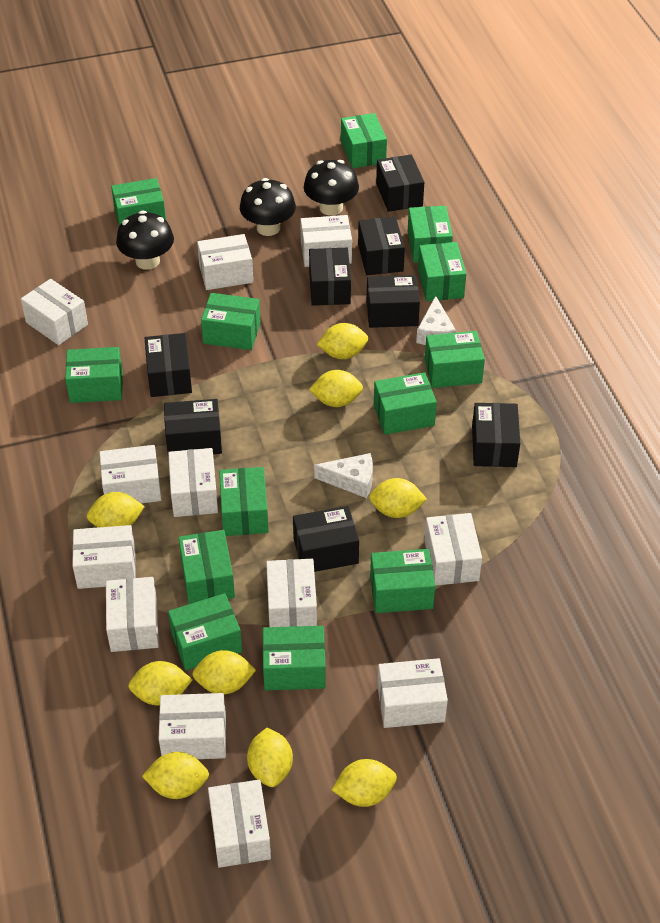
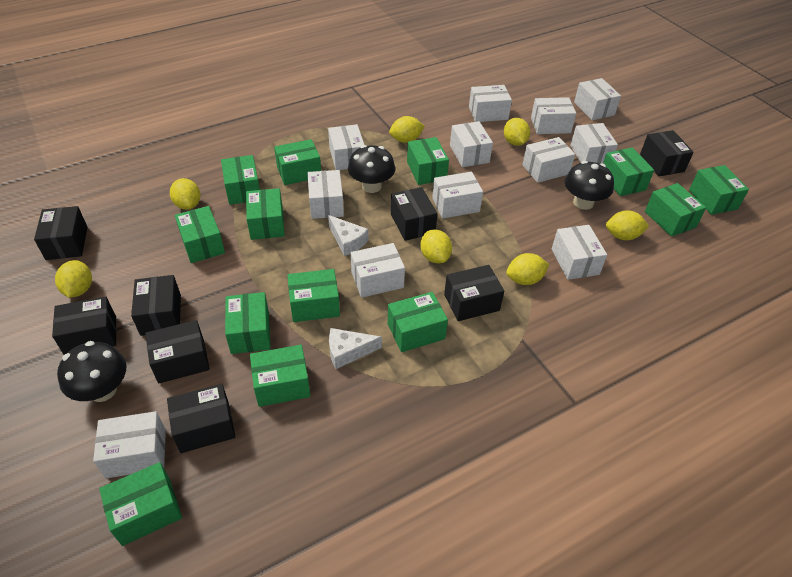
yellow lemon: 9 -> 7

